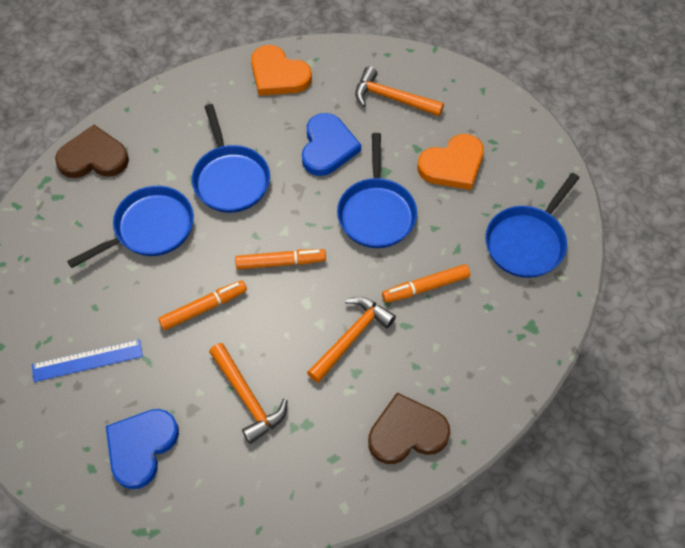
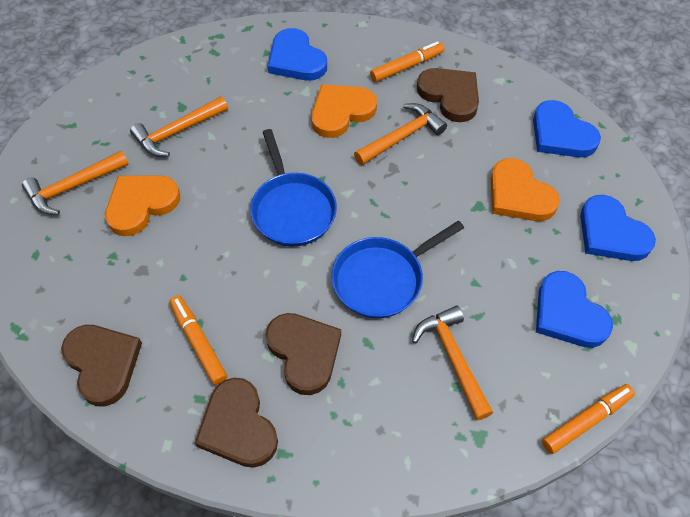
blue heart: 2 -> 4
blue pan: 4 -> 2
blue ruler: 1 -> 0
brown heart: 2 -> 4
orange hammer: 3 -> 4
orange heart: 2 -> 3

